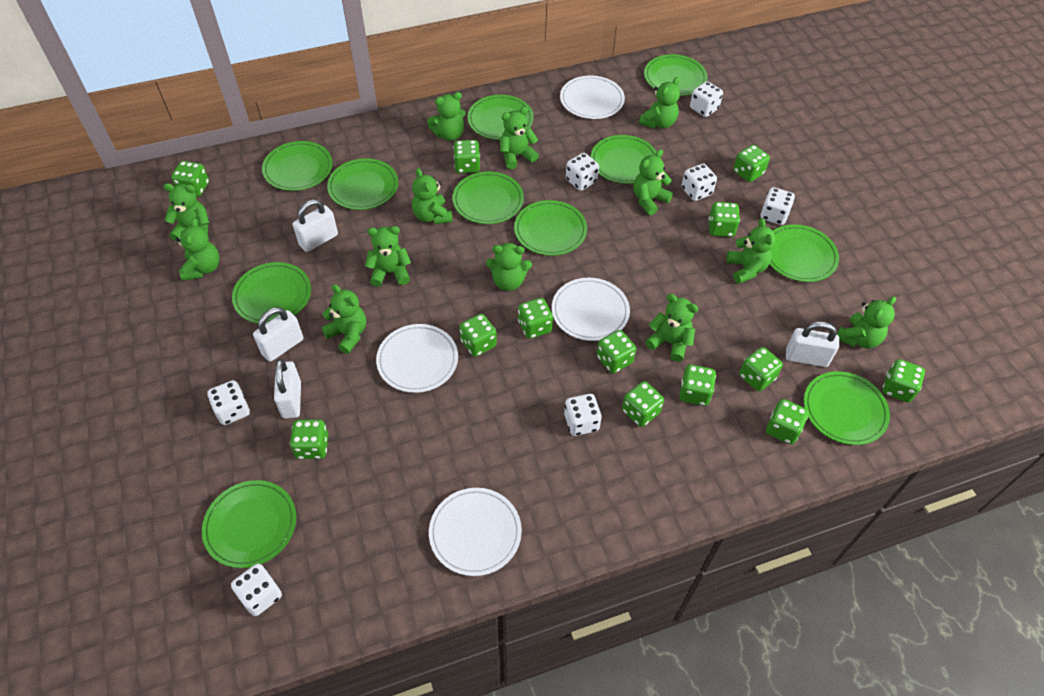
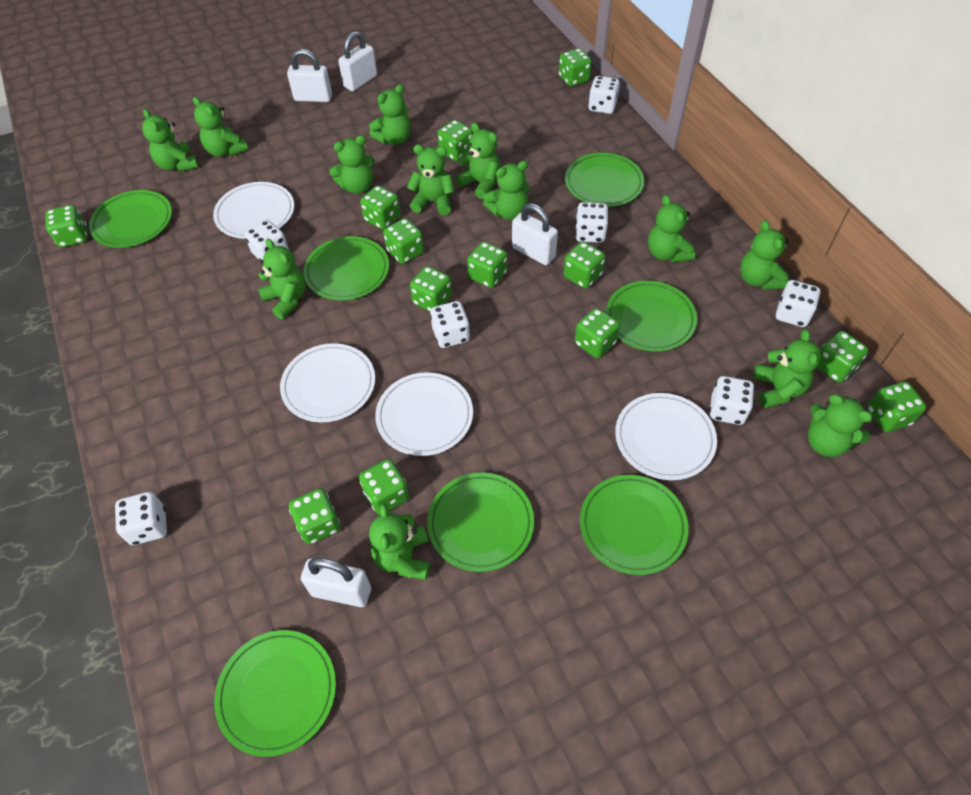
green plate: 11 -> 7

